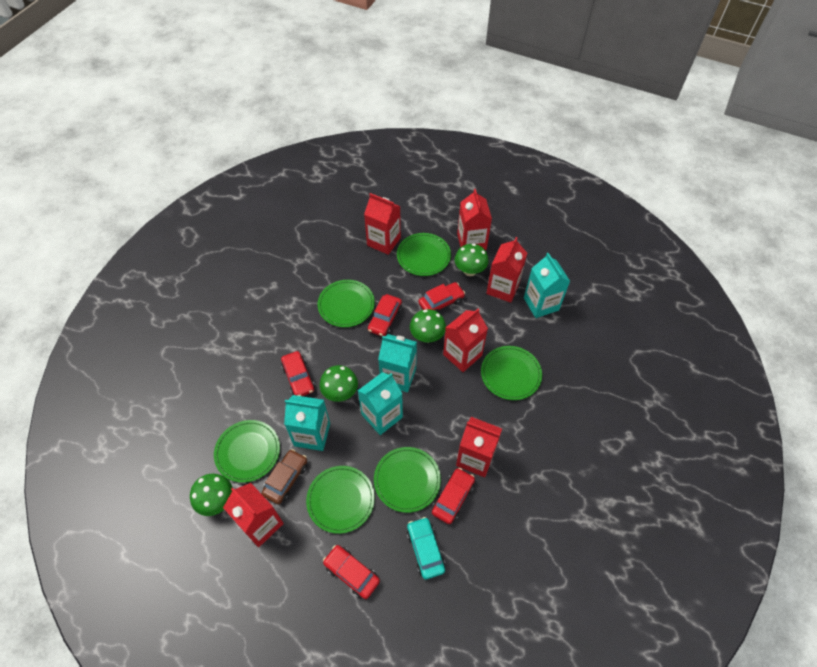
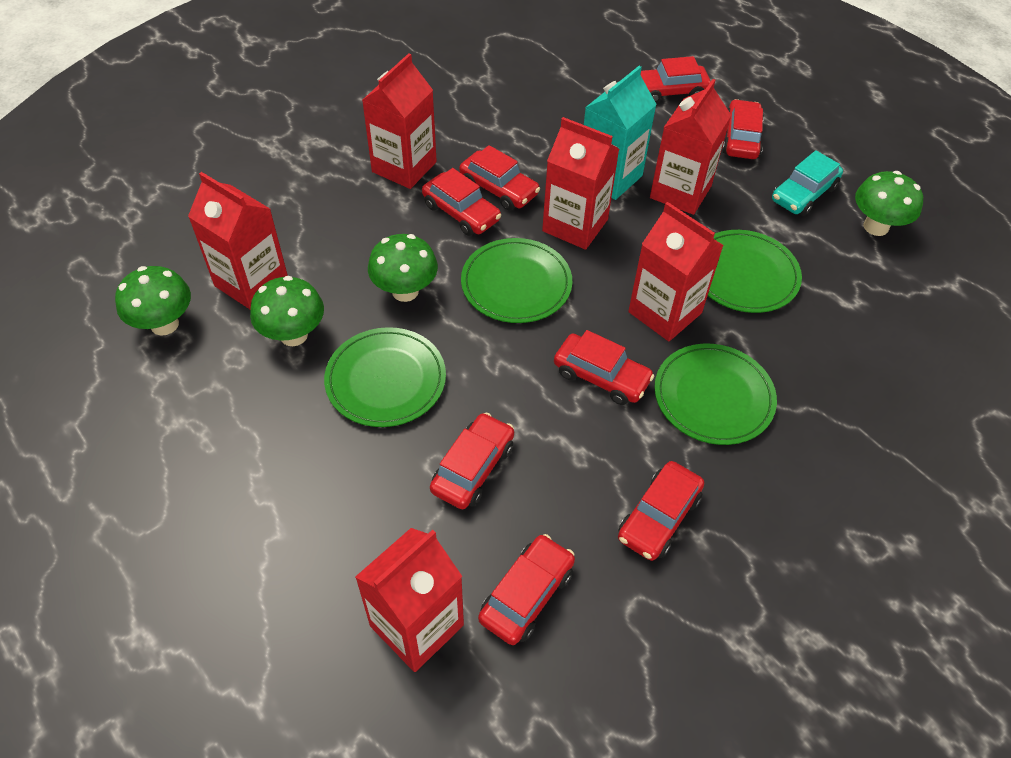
brown car: 1 -> 0
green plate: 6 -> 4
red car: 5 -> 8
turquoise carton: 4 -> 1

